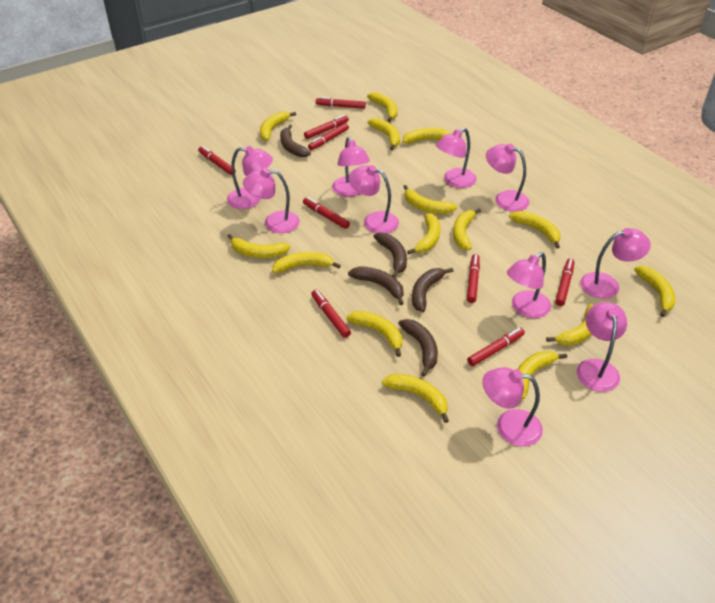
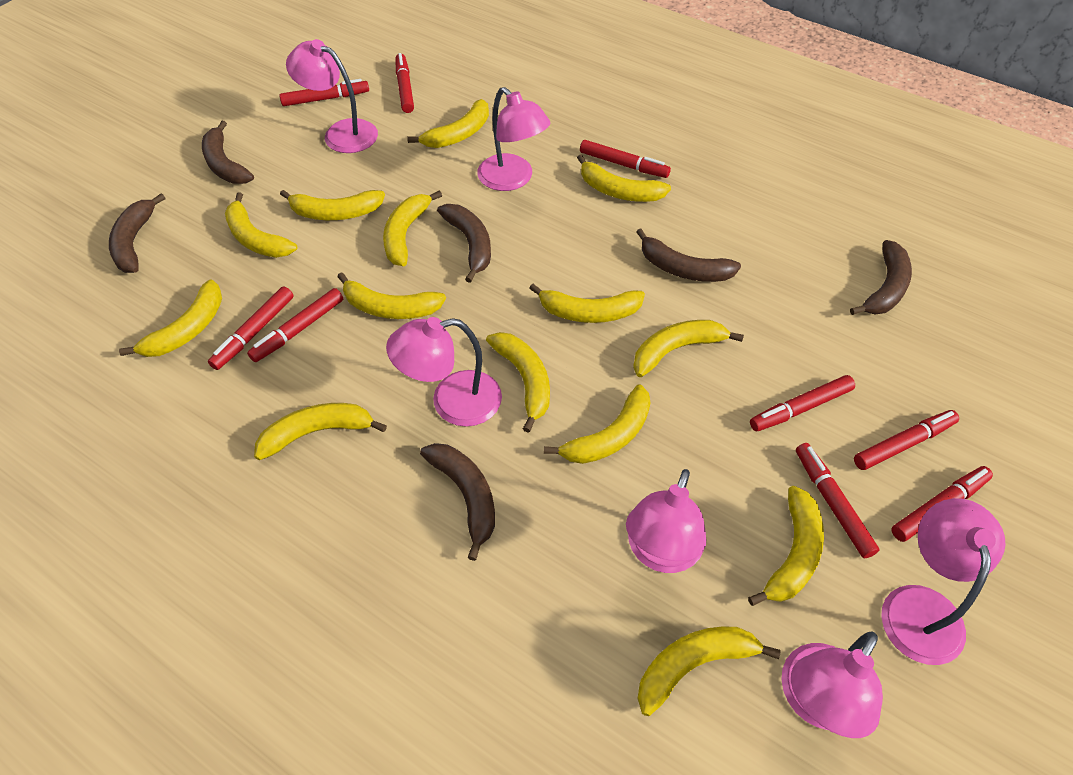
brown banana: 5 -> 6
pink lamp: 10 -> 6
yellow banana: 15 -> 14

